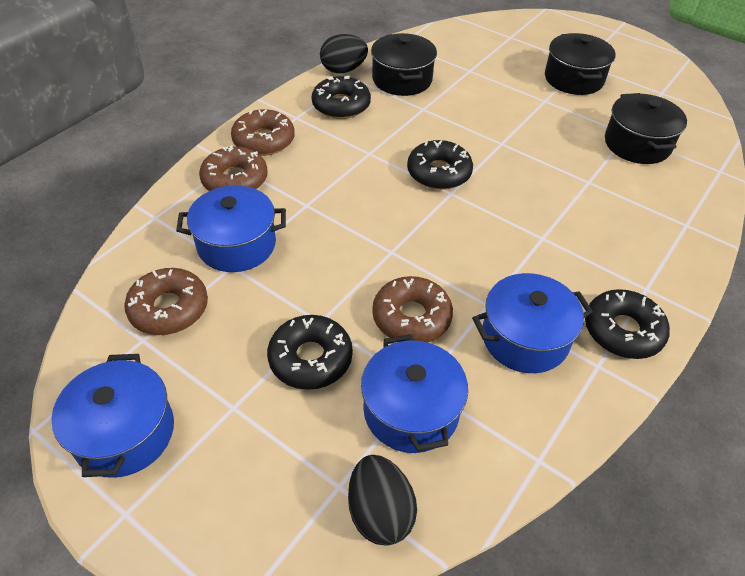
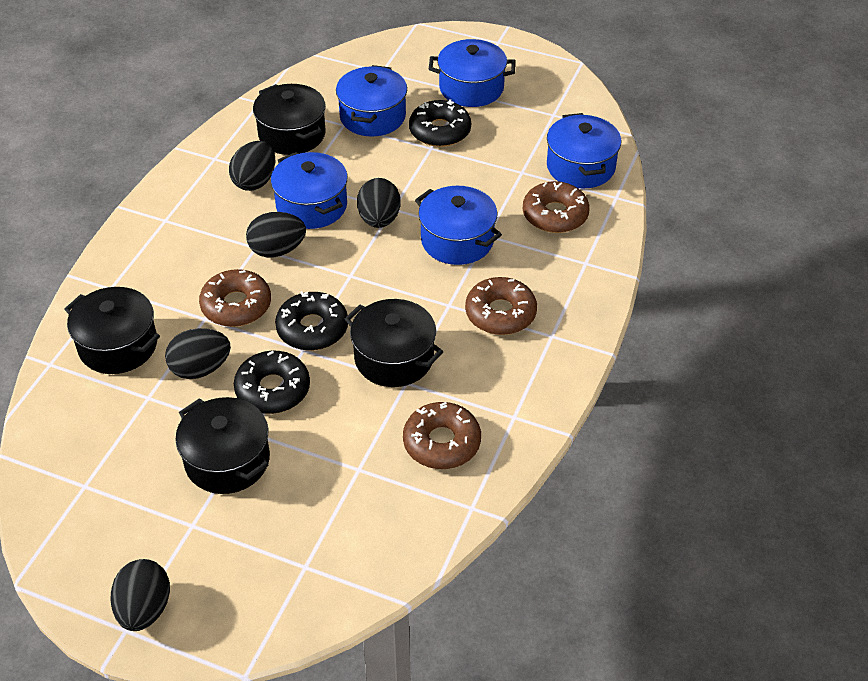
black donut: 4 -> 3
black egg: 2 -> 5
black pot: 3 -> 4
blue pot: 4 -> 5

